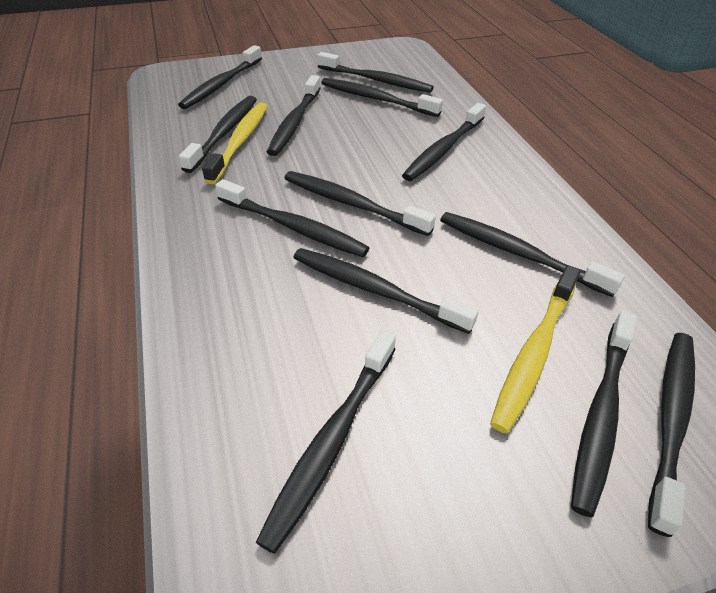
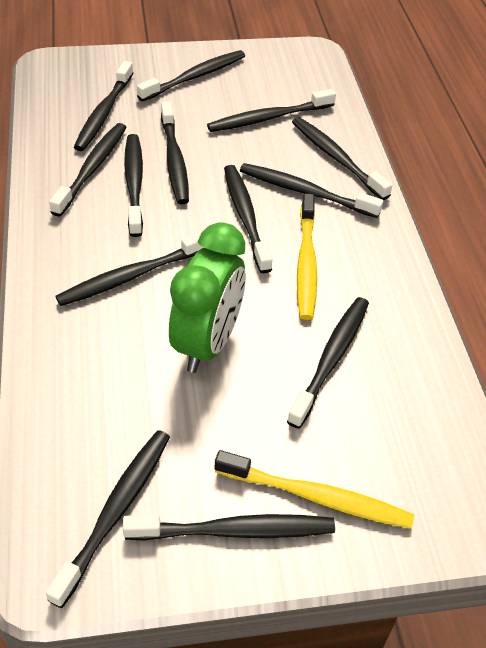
green clock: 0 -> 1

